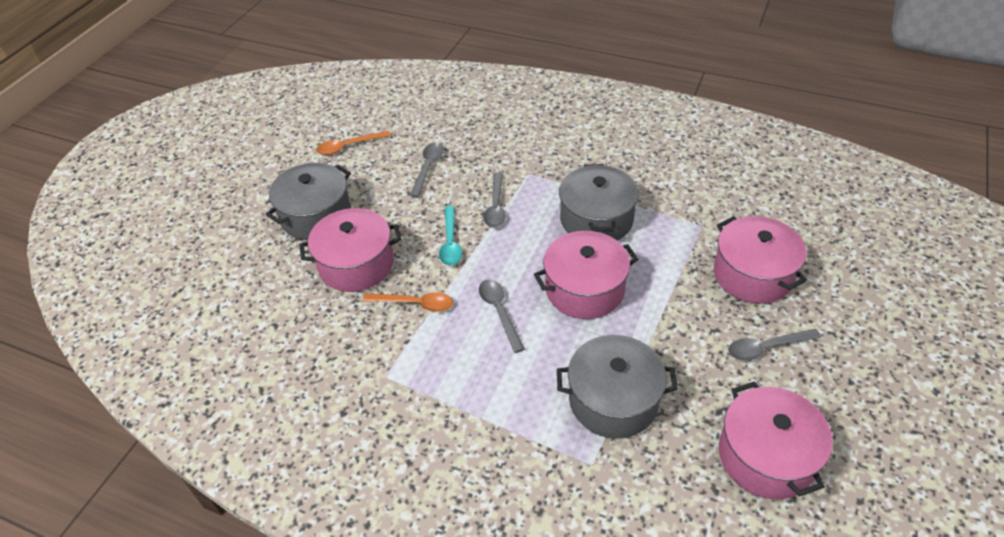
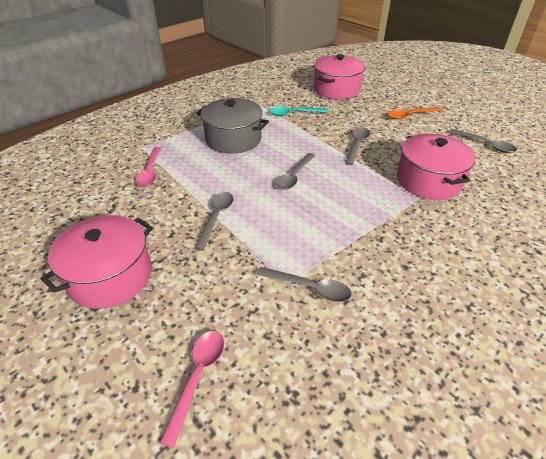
grey pot: 3 -> 1
grey spoon: 4 -> 5
orange spoon: 2 -> 1
pink pot: 4 -> 3
pink spoon: 0 -> 2

